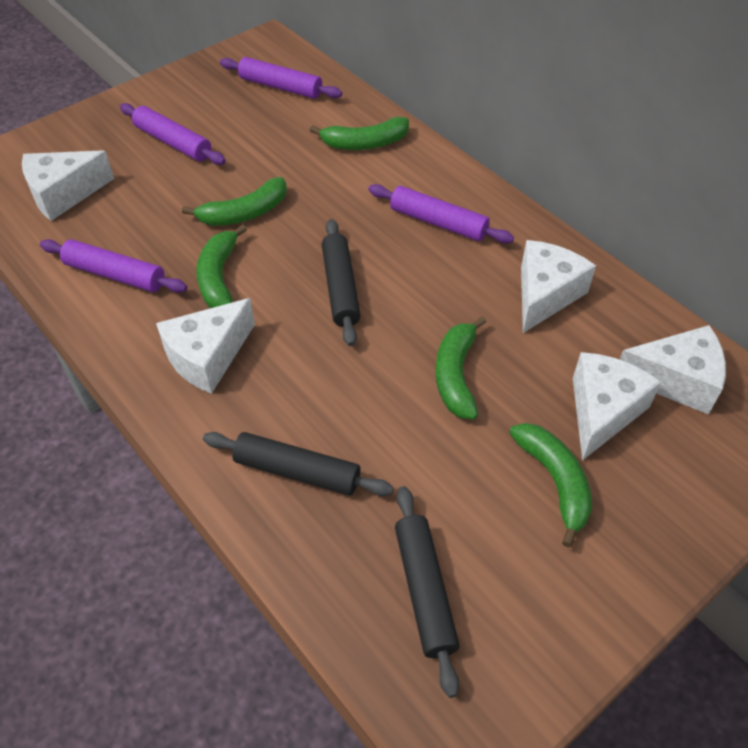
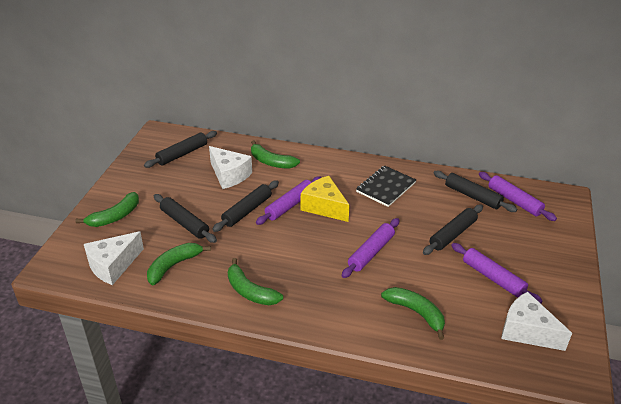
black notebook: 0 -> 1
black rolling pin: 3 -> 5
white cheese: 5 -> 3
yellow cheese: 0 -> 1

